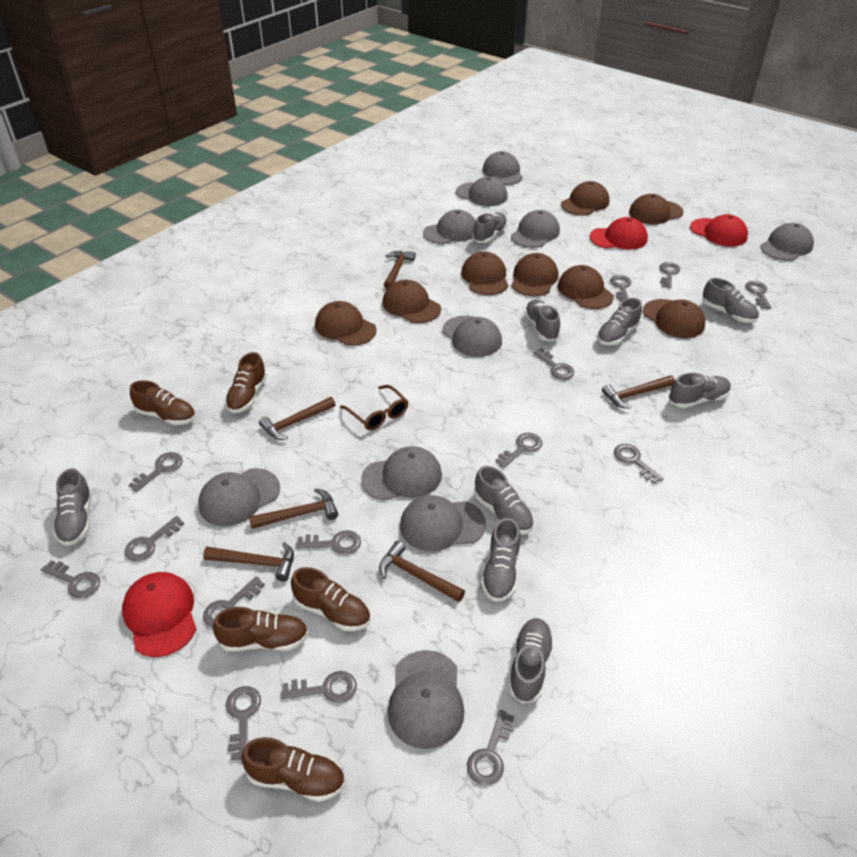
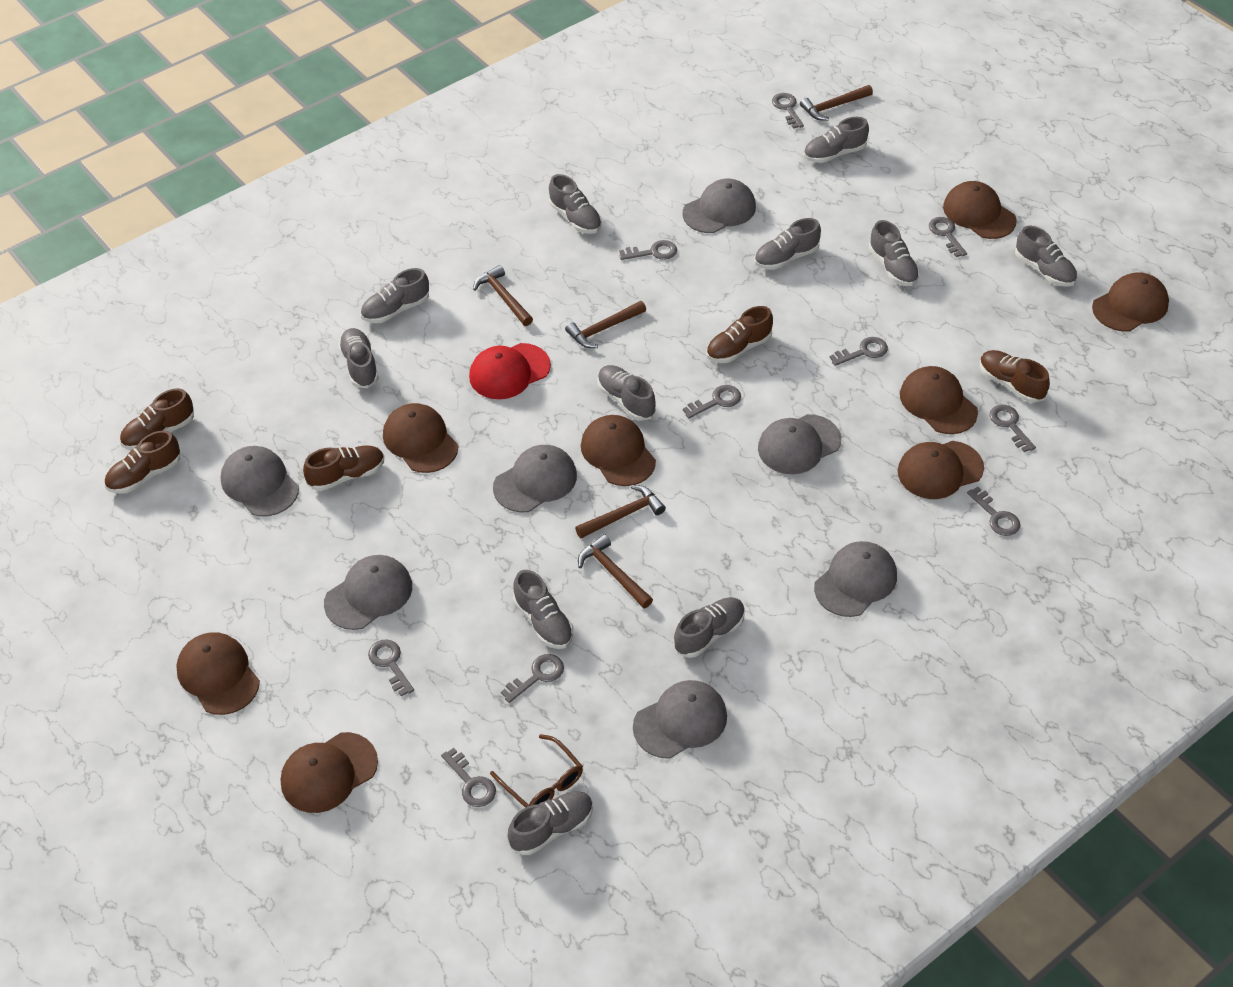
brown hammer: 6 -> 5
grey cap: 10 -> 7
grey key: 14 -> 10
grey shoe: 9 -> 11
red cap: 3 -> 1

